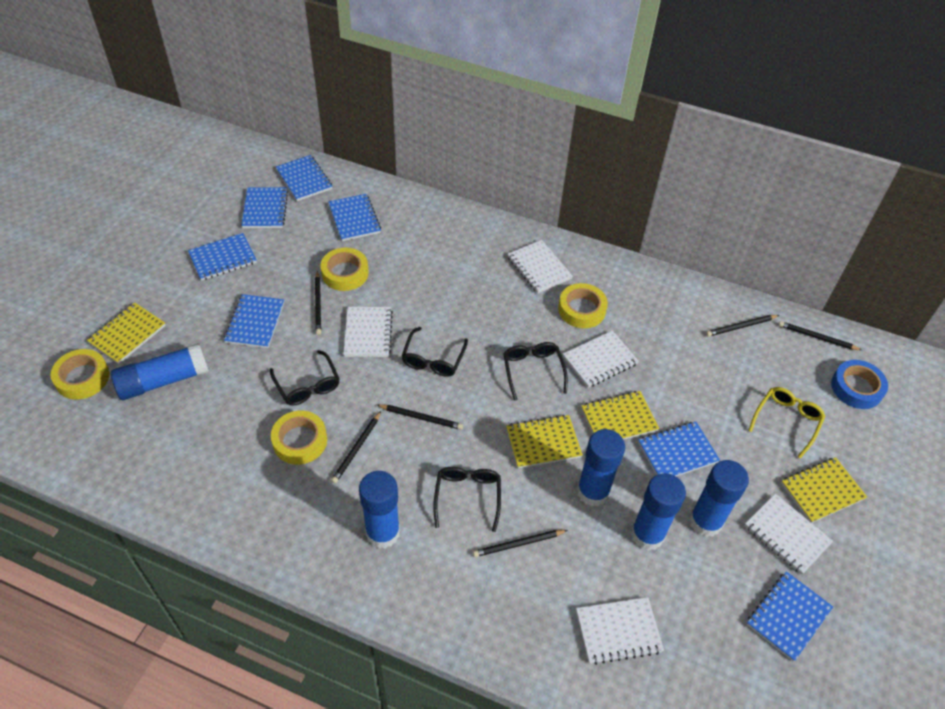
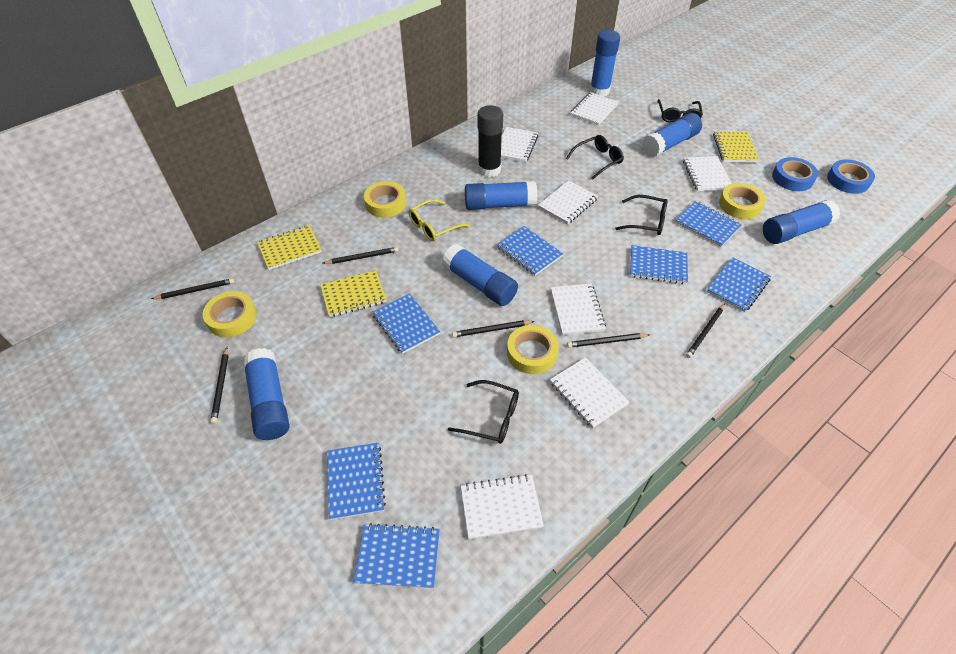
black glue stick: 0 -> 1
blue glue stick: 5 -> 6
blue tape: 1 -> 2
white notebook: 5 -> 7
yellow notebook: 4 -> 3

